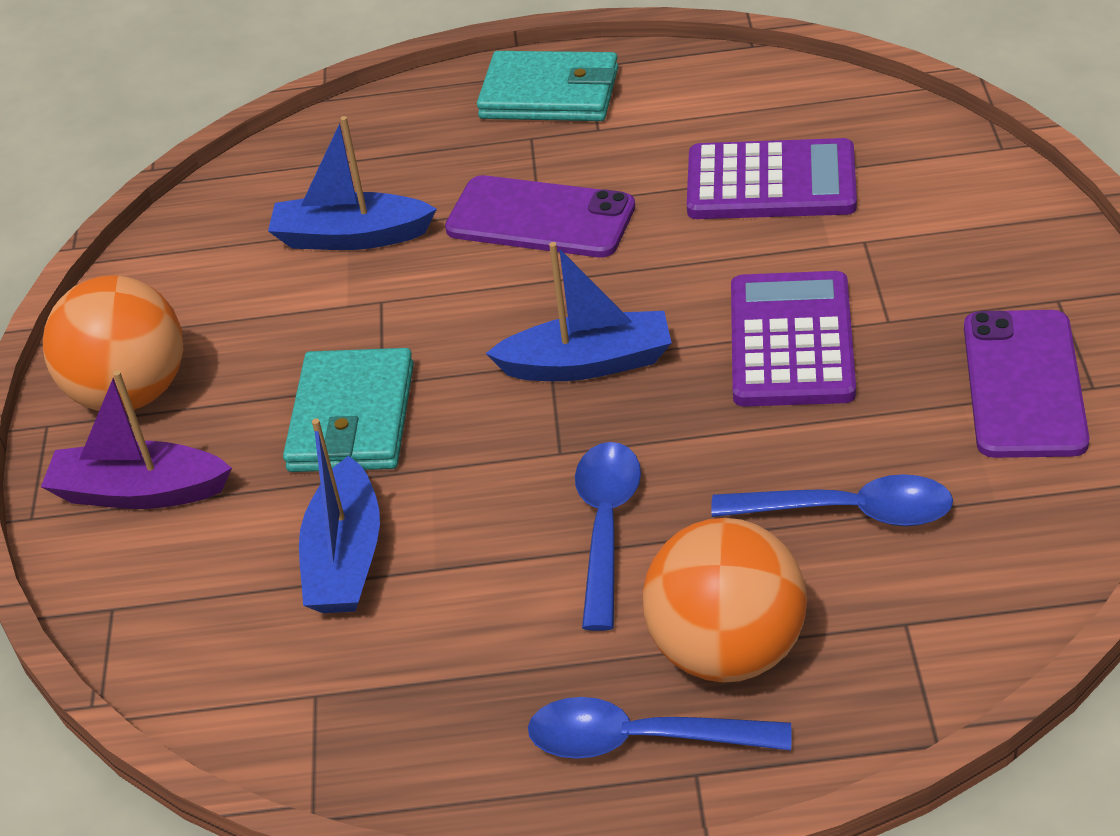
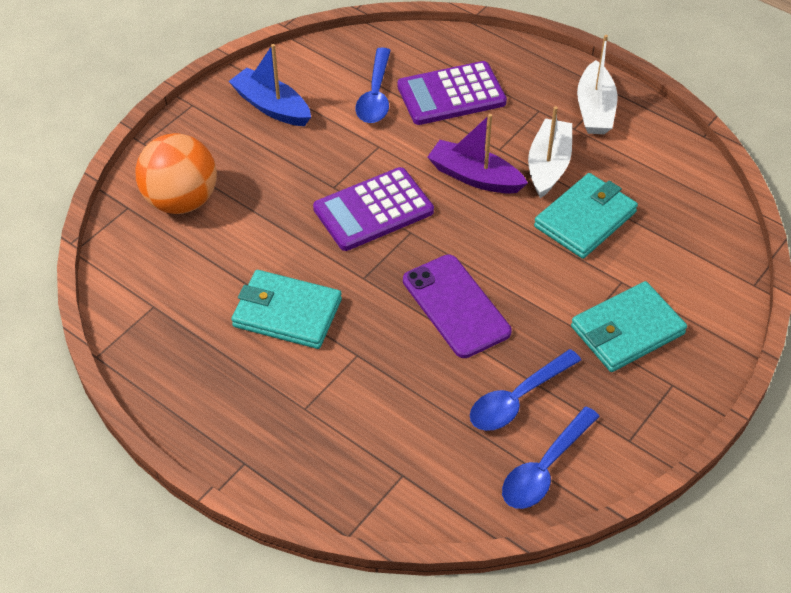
blue boat: 3 -> 1
orange ball: 2 -> 1
purple phone: 2 -> 1
turquoise wallet: 2 -> 3
white boat: 0 -> 2

